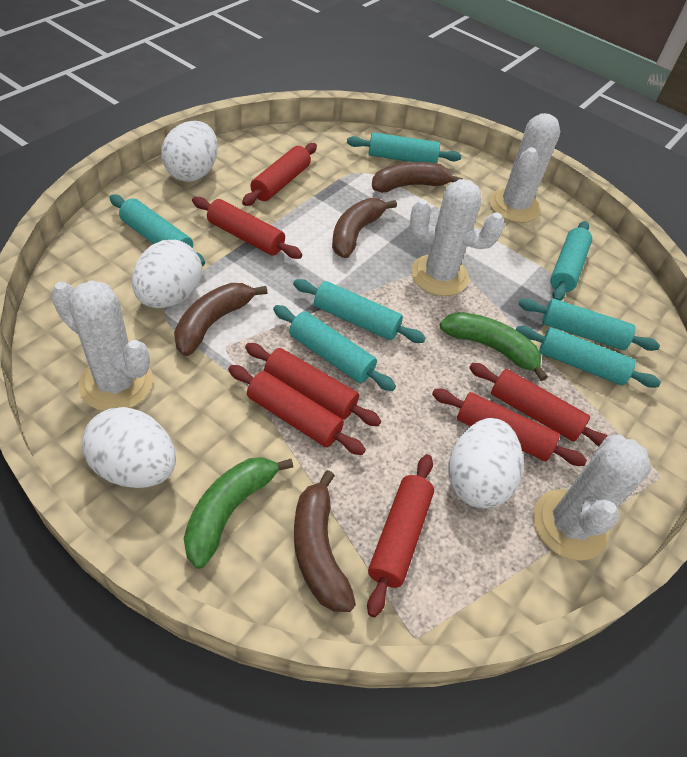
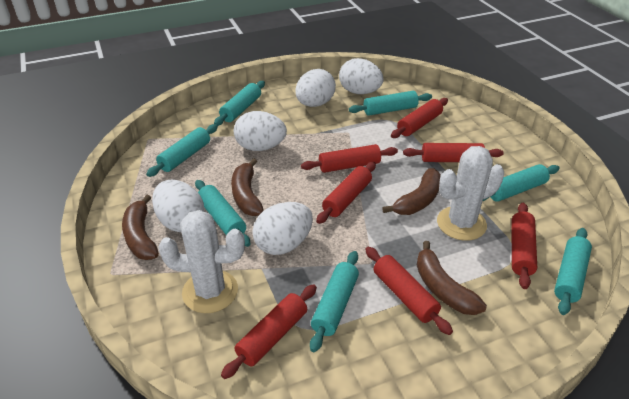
green banana: 2 -> 0
white cactus: 4 -> 2
white egg: 4 -> 5

